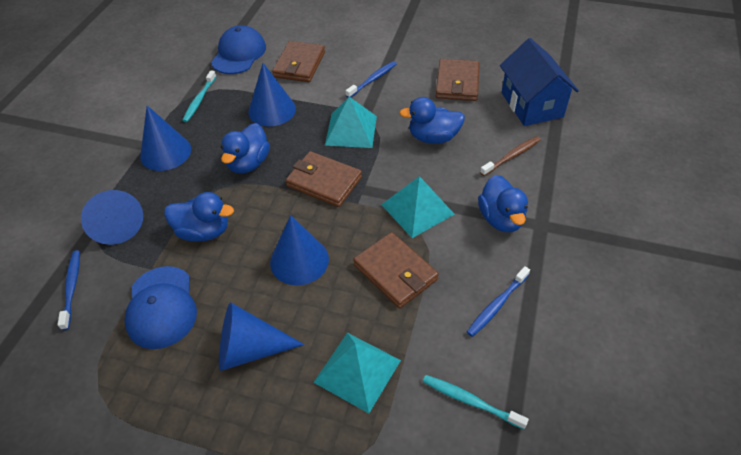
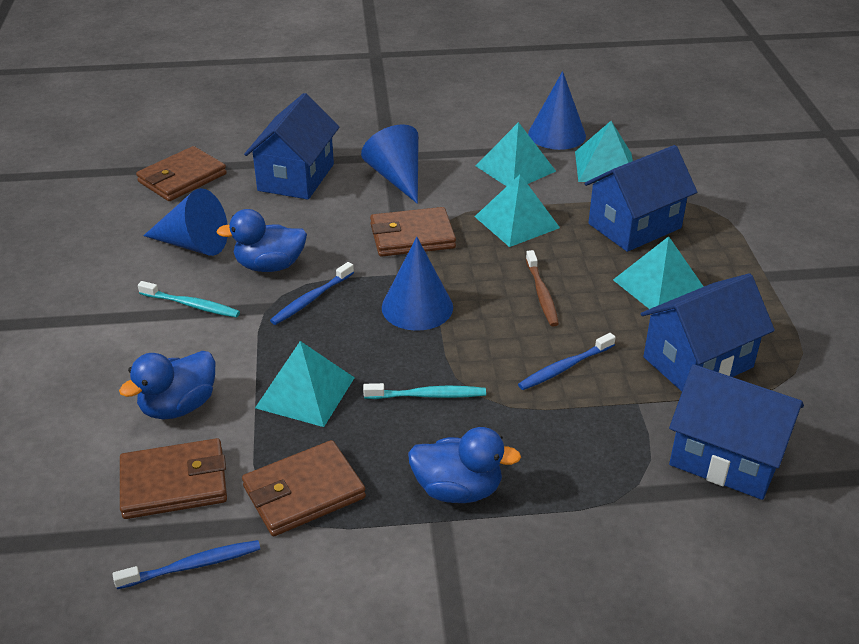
blue cap: 2 -> 0
blue cone: 5 -> 4
blue duck: 4 -> 3
blue house: 1 -> 4
turquoise pyramid: 3 -> 5

